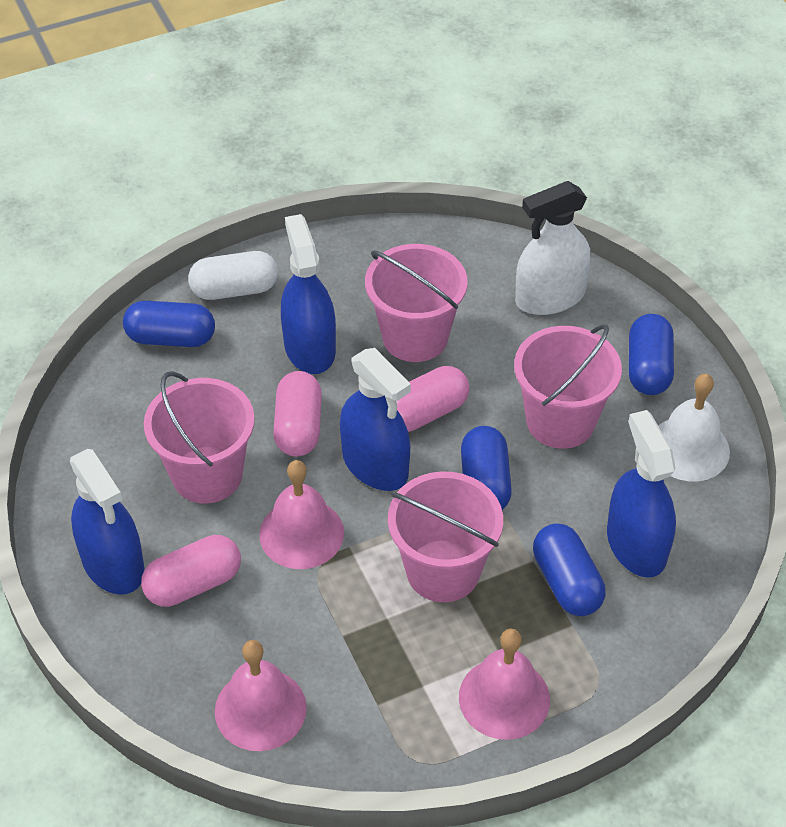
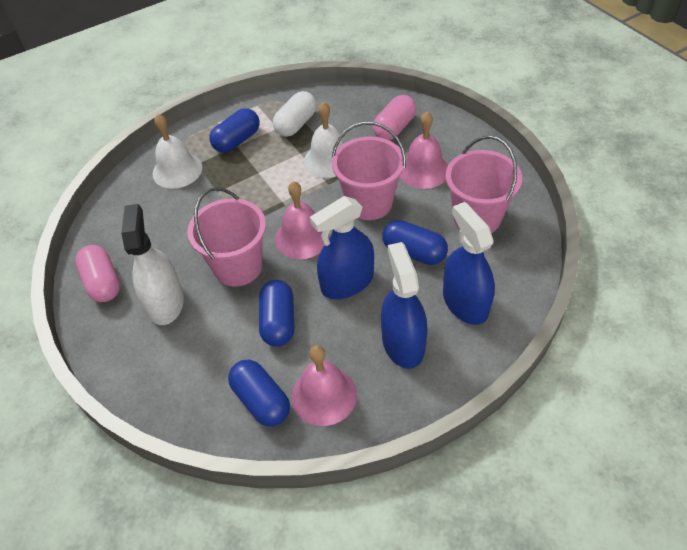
blue spray bottle: 4 -> 3
pink bucket: 4 -> 3
pink capsule: 3 -> 2
white bell: 1 -> 2

